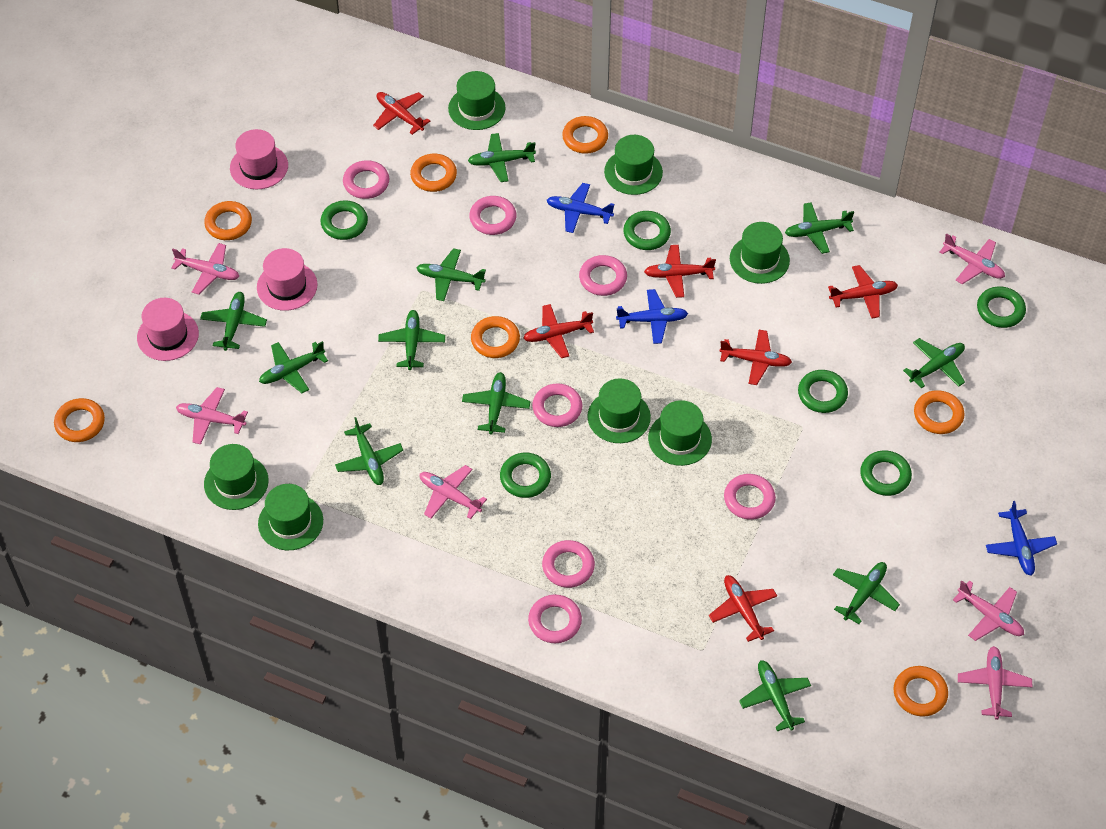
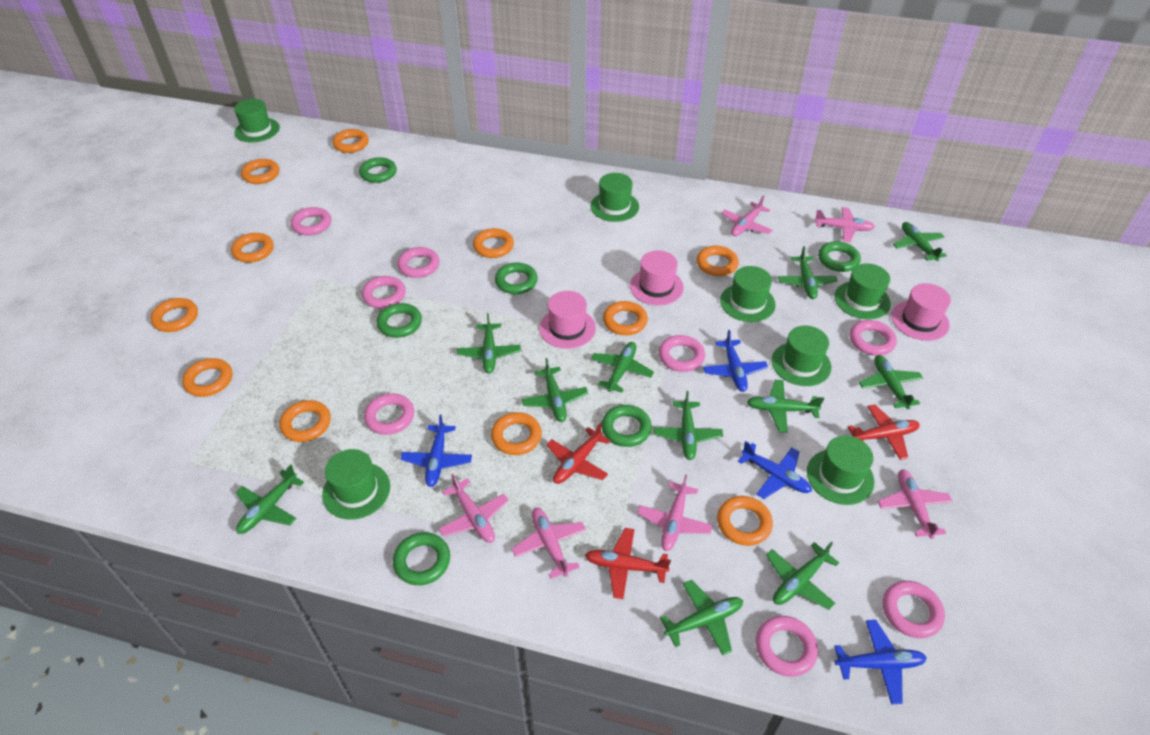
blue plane: 3 -> 4
orange ring: 7 -> 11
pink ring: 7 -> 8
red plane: 6 -> 3

